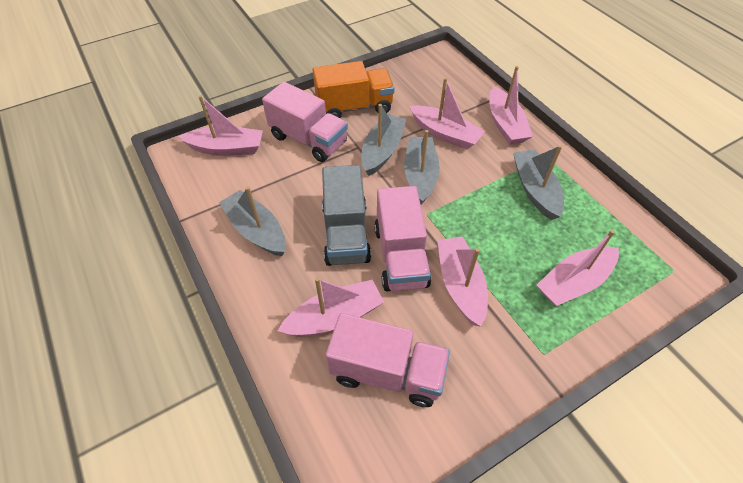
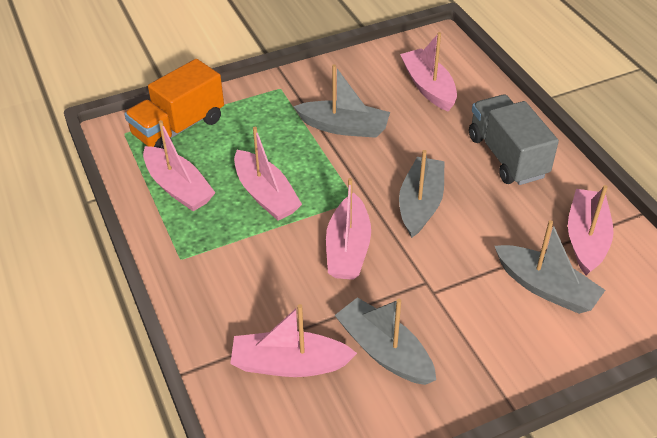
pink truck: 3 -> 0

